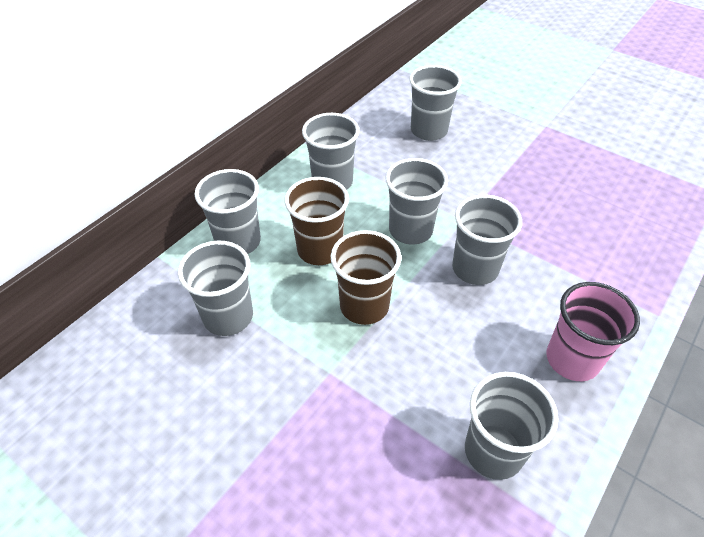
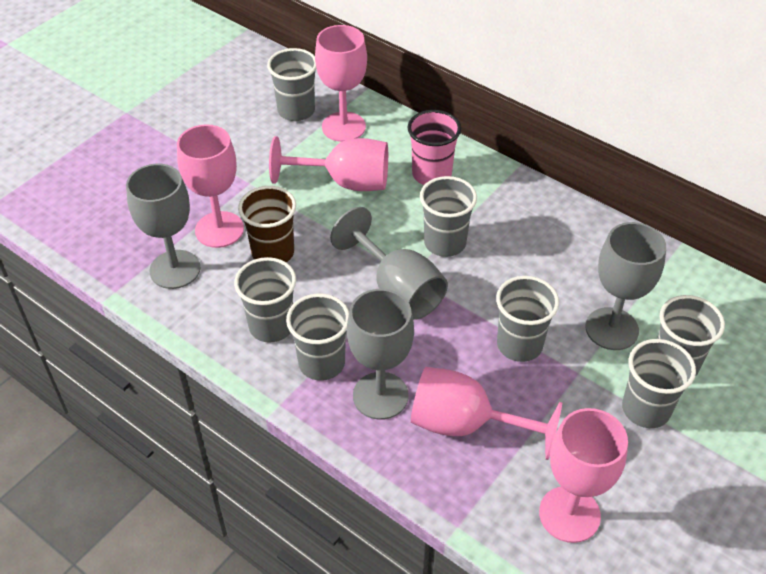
brown cup: 2 -> 1
grey goblet: 0 -> 4
pink goblet: 0 -> 5

